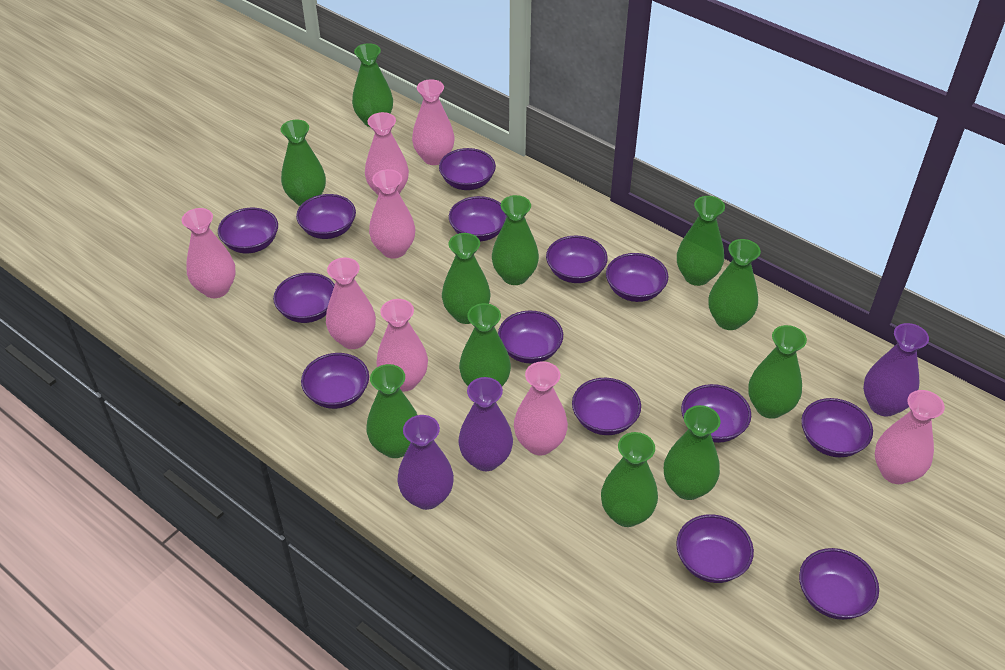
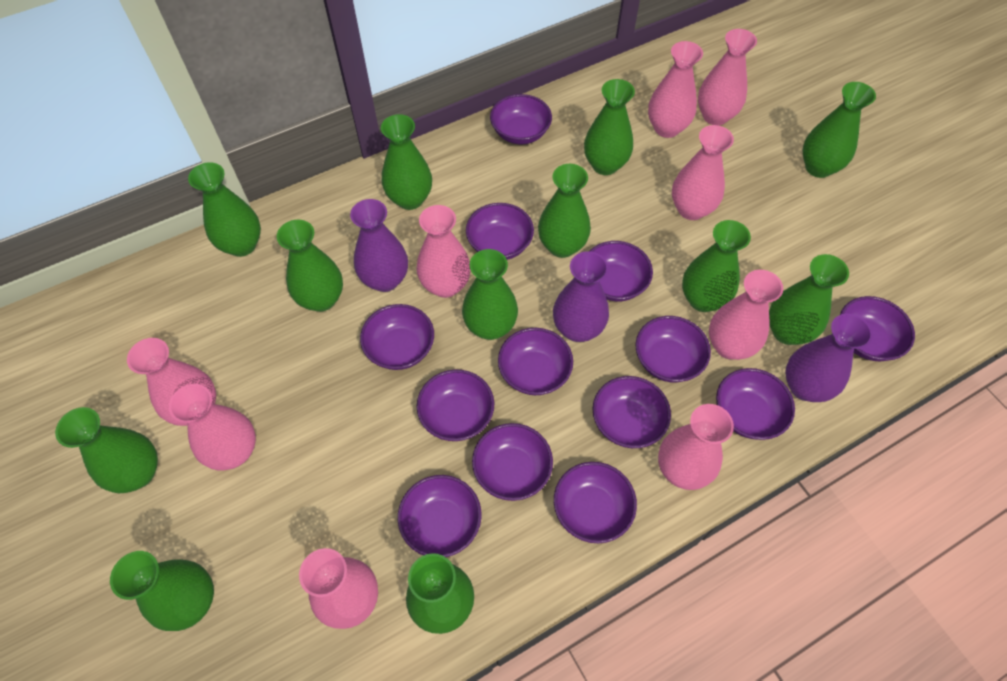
green vase: 11 -> 12
pink vase: 8 -> 9
purple bowl: 14 -> 13

